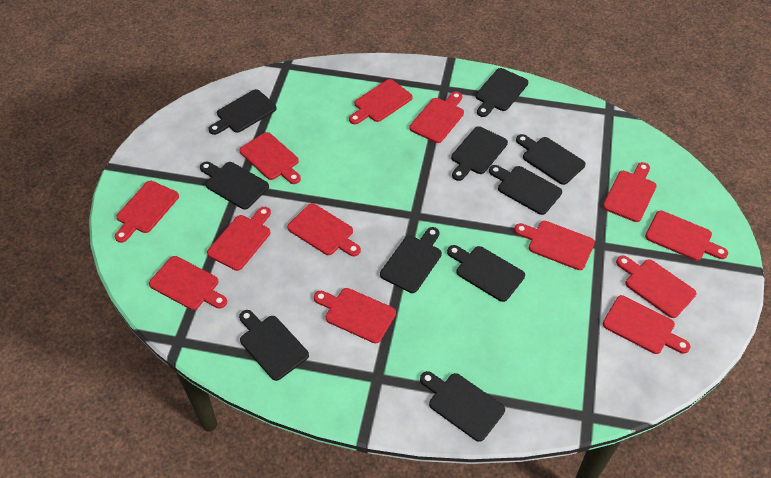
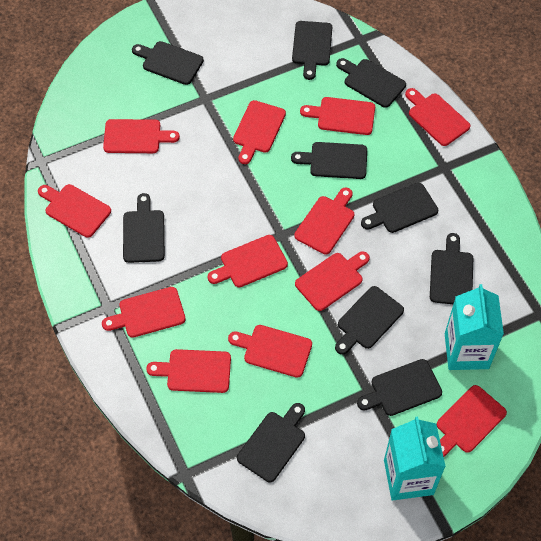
red cutting board: 13 -> 12
turquoise carton: 0 -> 2

